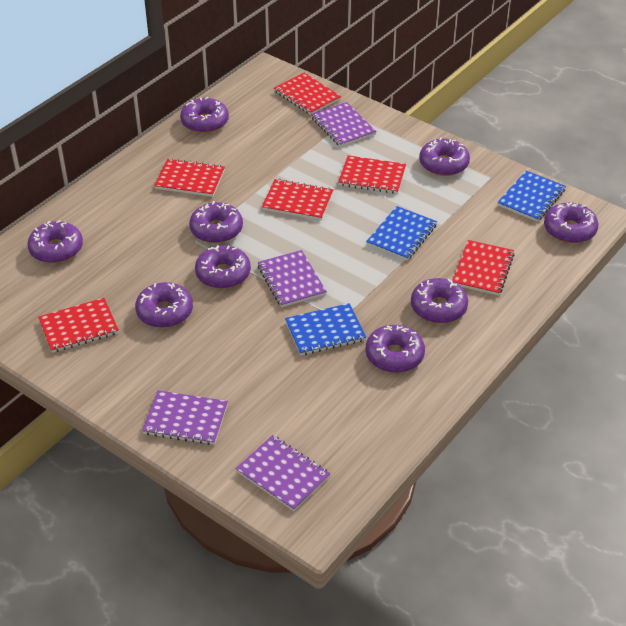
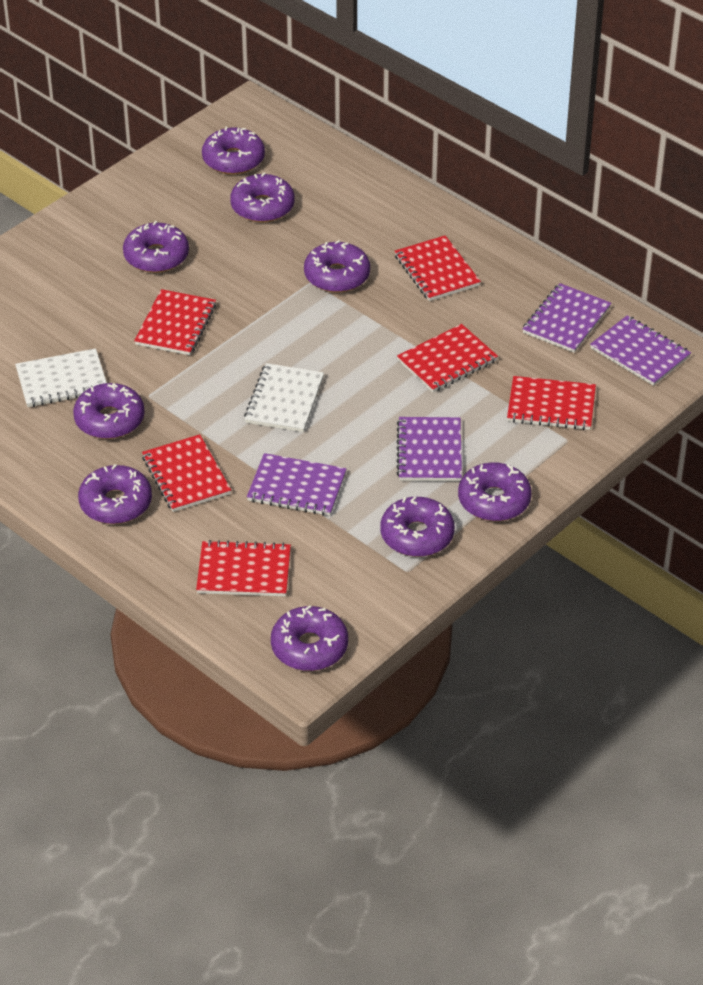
blue notebook: 3 -> 0
white notebook: 0 -> 2

